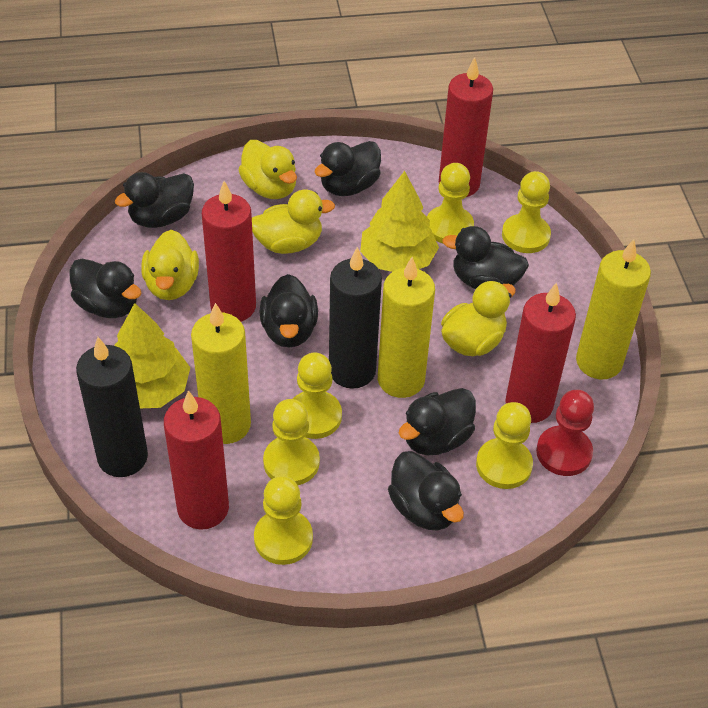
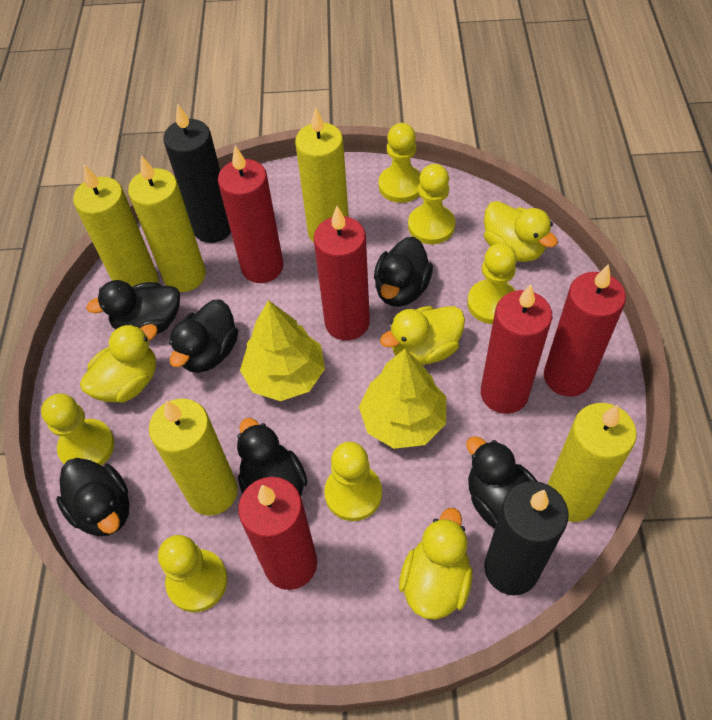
black duck: 7 -> 6
red candle: 4 -> 5
red pawn: 1 -> 0
yellow candle: 3 -> 5

